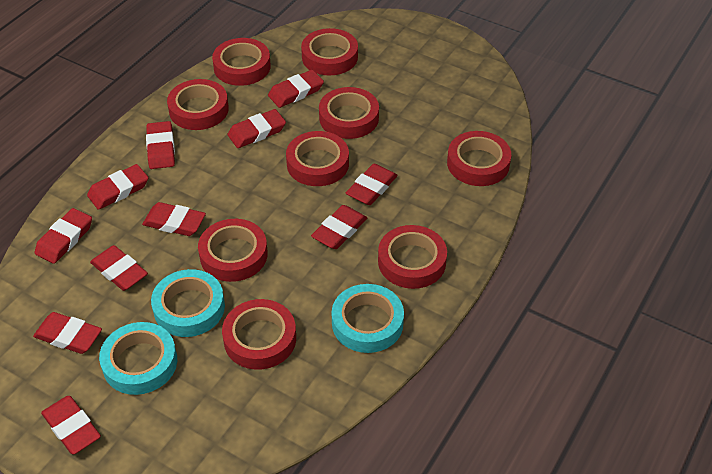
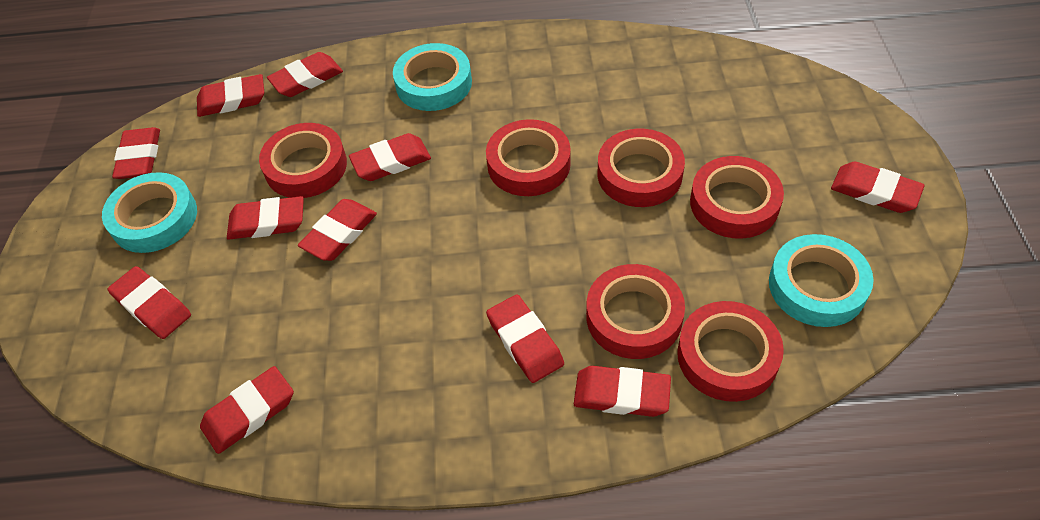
red tape: 9 -> 6

